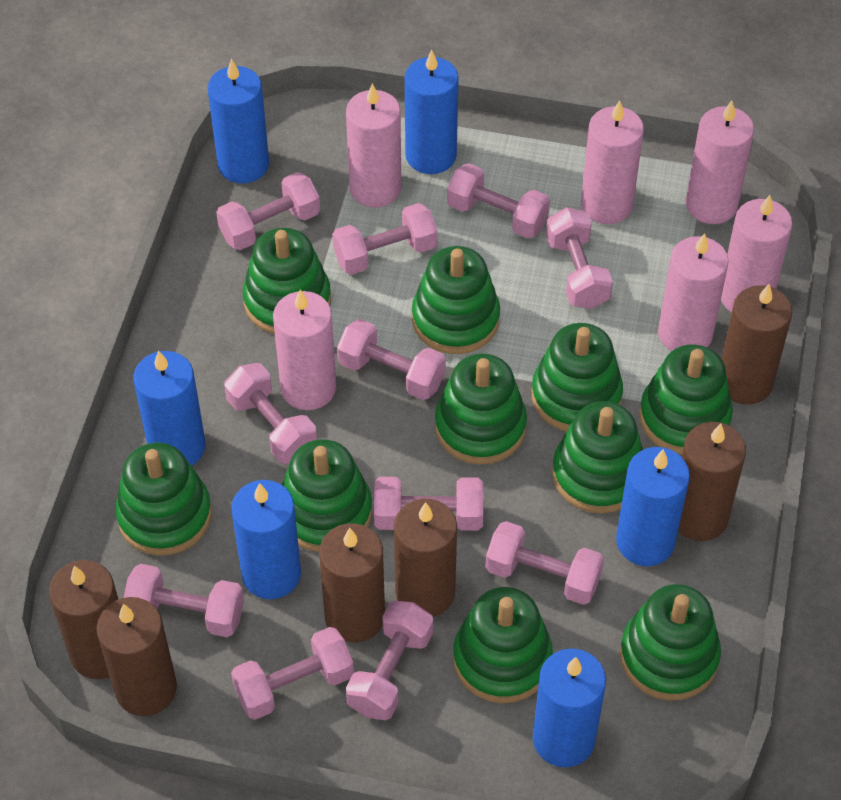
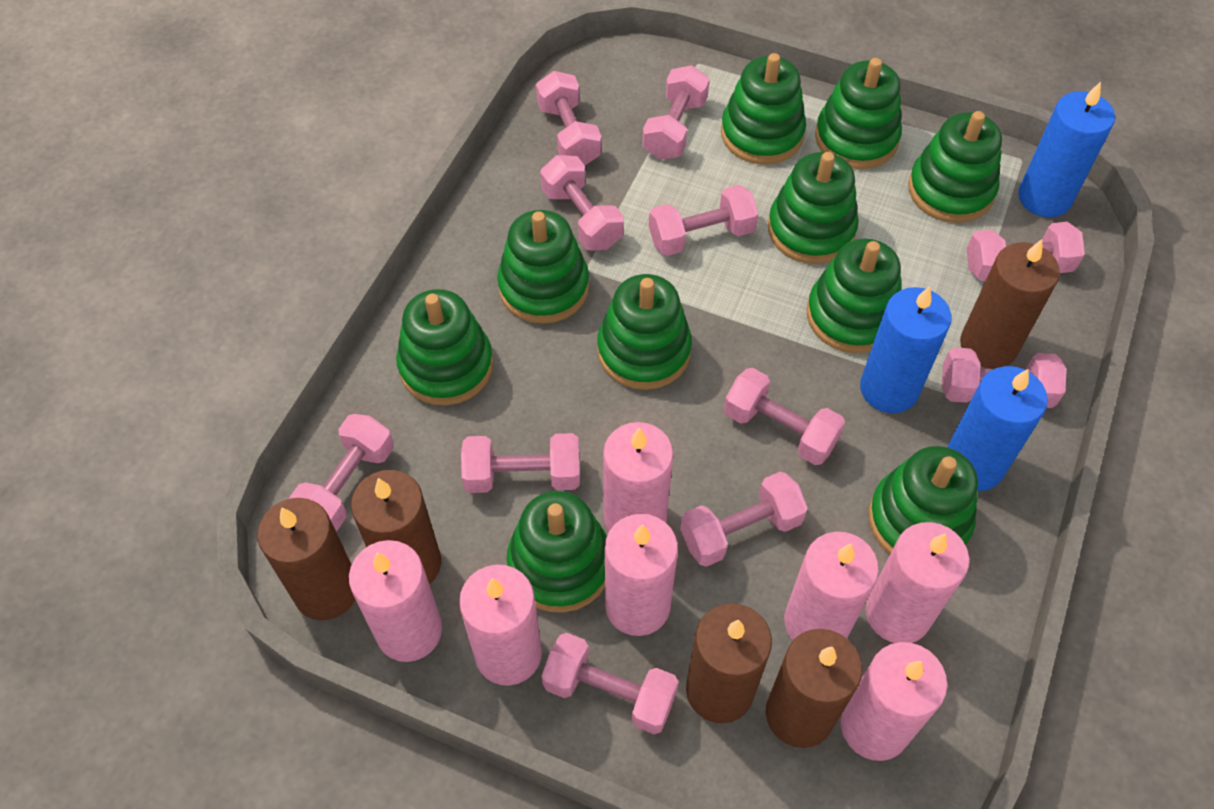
blue candle: 6 -> 3
brown candle: 6 -> 5
pink candle: 6 -> 7

